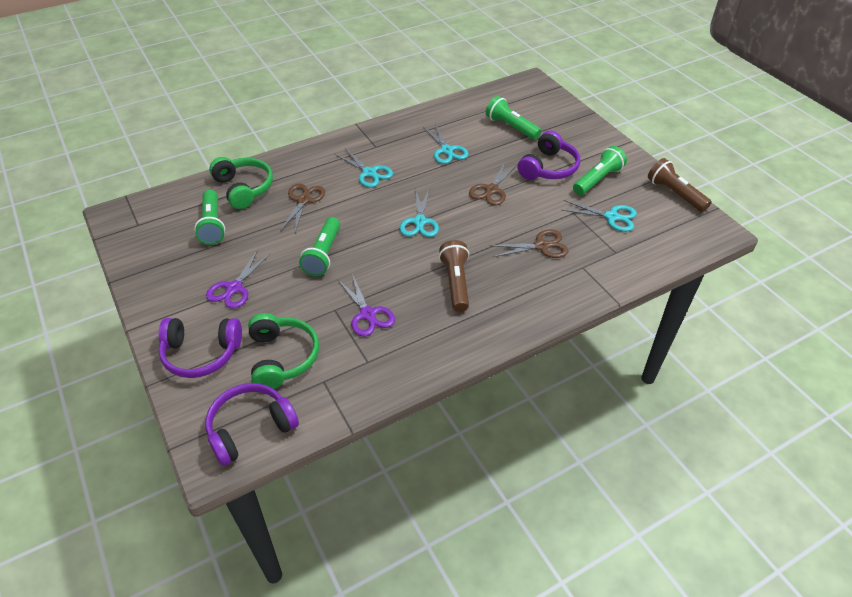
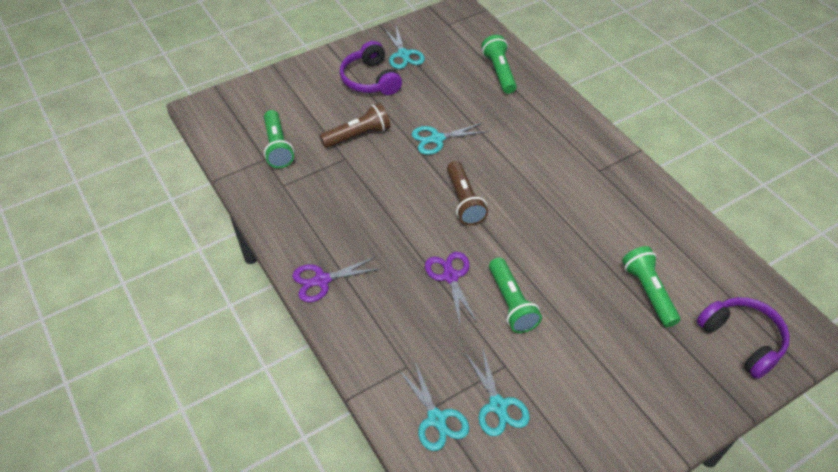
brown scissors: 3 -> 0
green headphones: 2 -> 0
purple headphones: 3 -> 2

